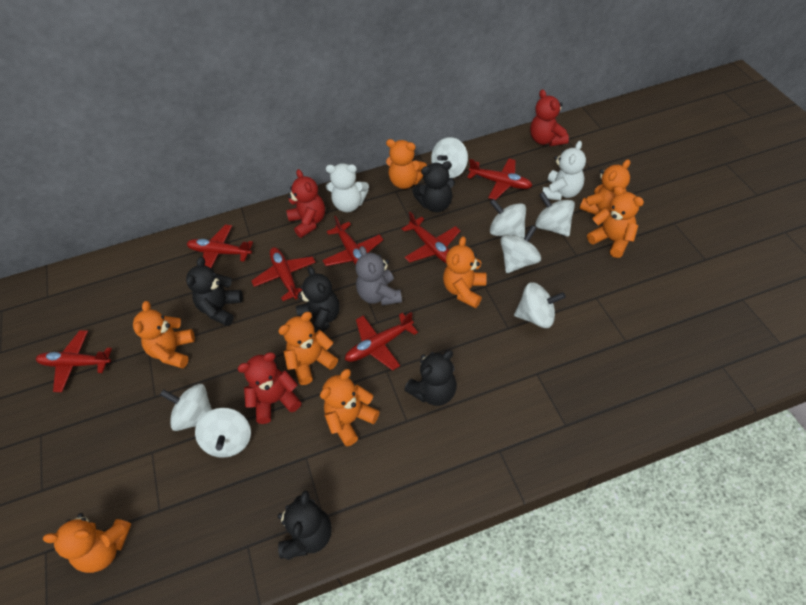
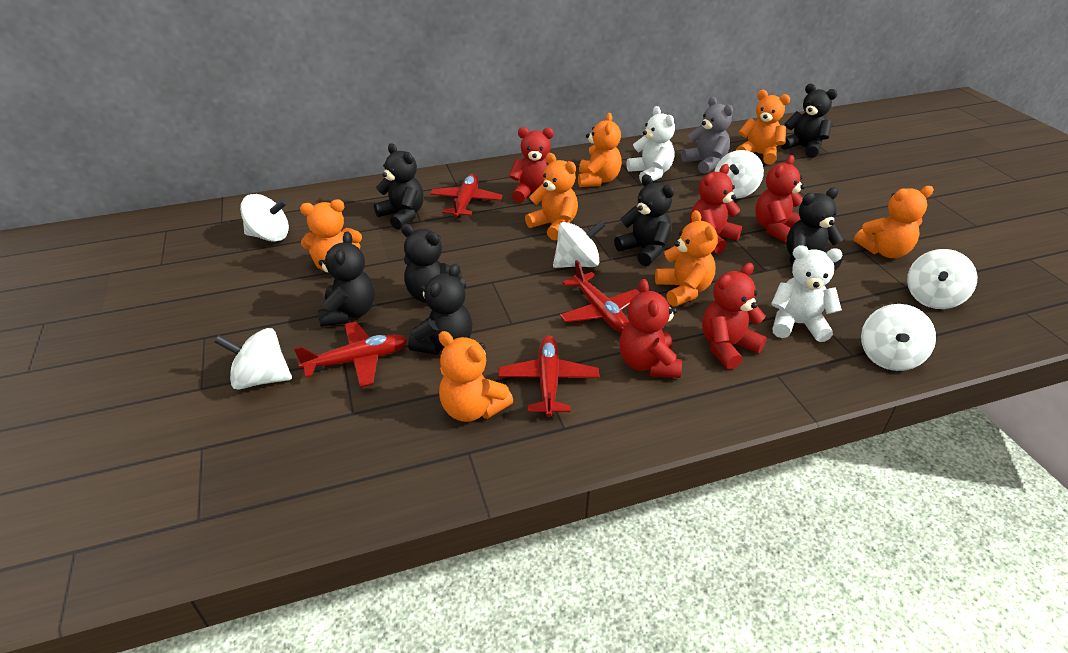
black teddy bear: 5 -> 7
orange teddy bear: 8 -> 7
red plane: 7 -> 4
red teddy bear: 3 -> 5
white spinning top: 7 -> 6

